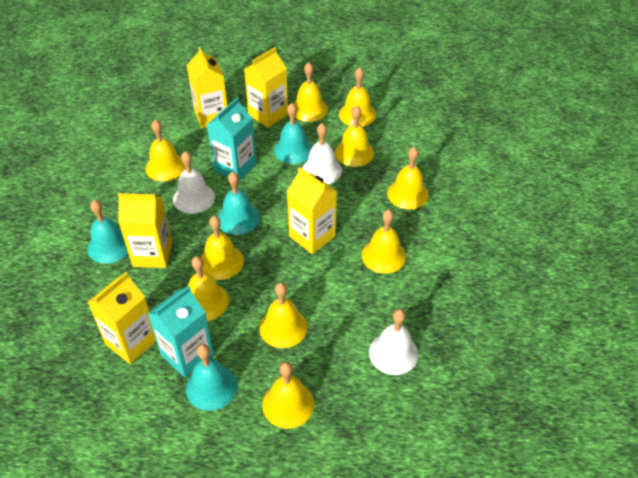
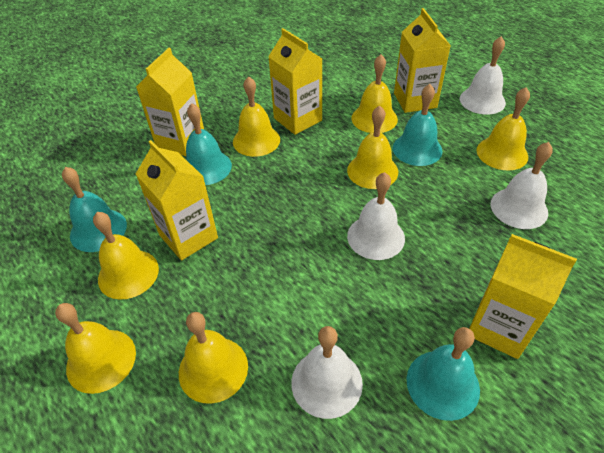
turquoise carton: 2 -> 0
white bell: 3 -> 4
yellow bell: 10 -> 7

